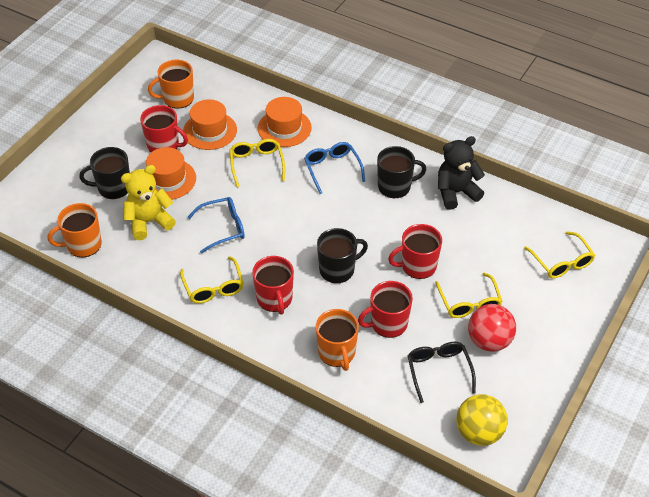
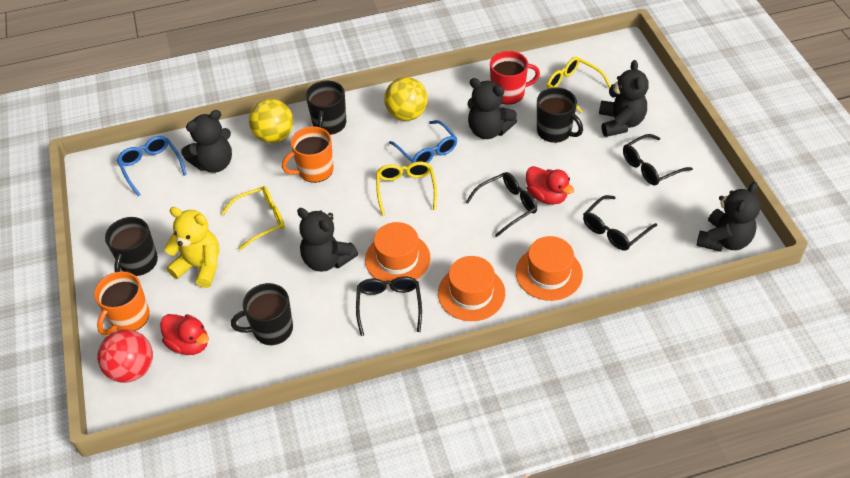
black glasses: 1 -> 4
black mug: 3 -> 4
black teddy bear: 1 -> 5
orange mug: 3 -> 2
red duck: 0 -> 2
red mug: 4 -> 1
yellow ball: 1 -> 2
yellow glasses: 4 -> 3

